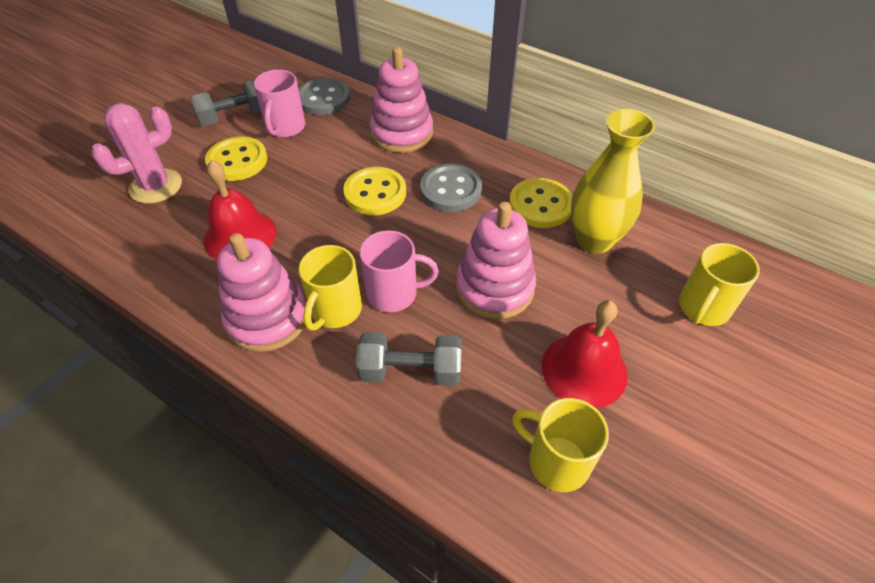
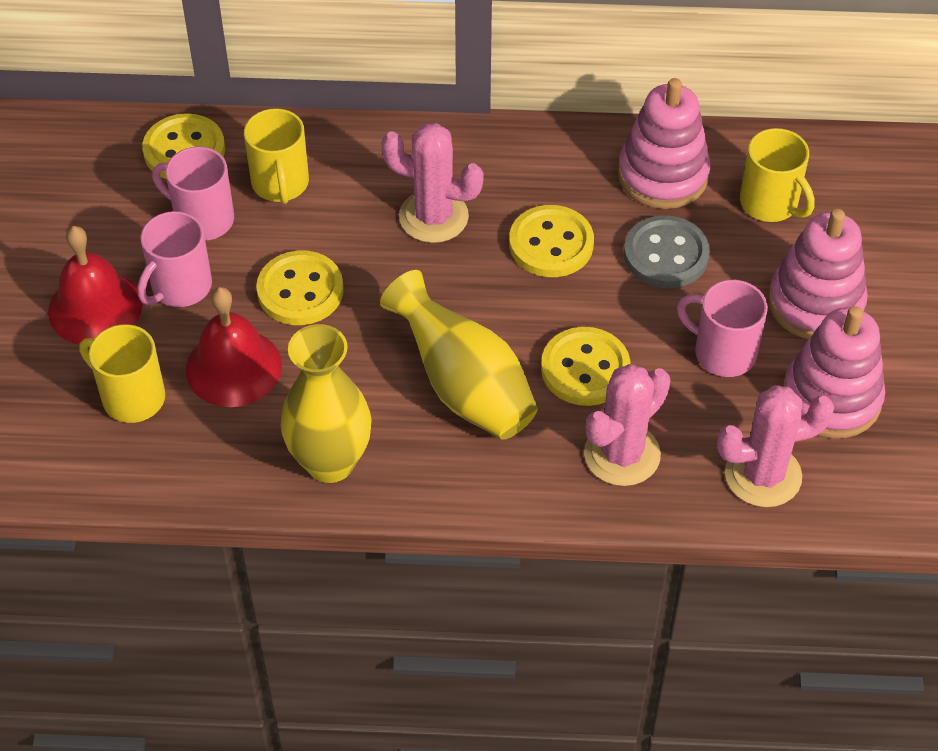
grey button: 2 -> 1
grey dumbbell: 2 -> 0
pink cactus: 1 -> 3
pink mug: 2 -> 3
yellow button: 3 -> 4
yellow vase: 1 -> 2

